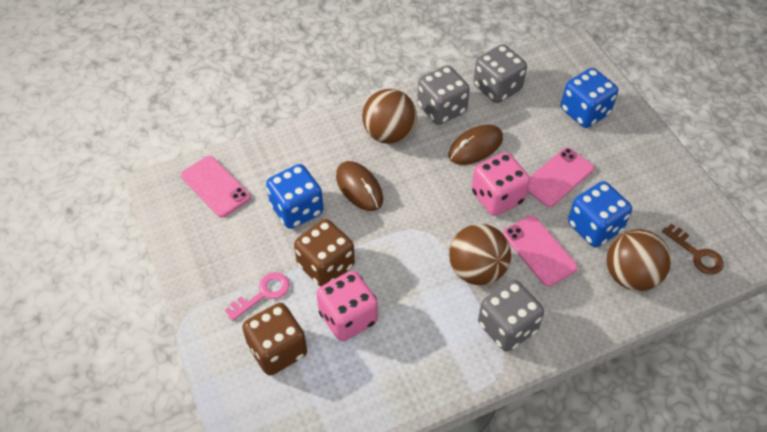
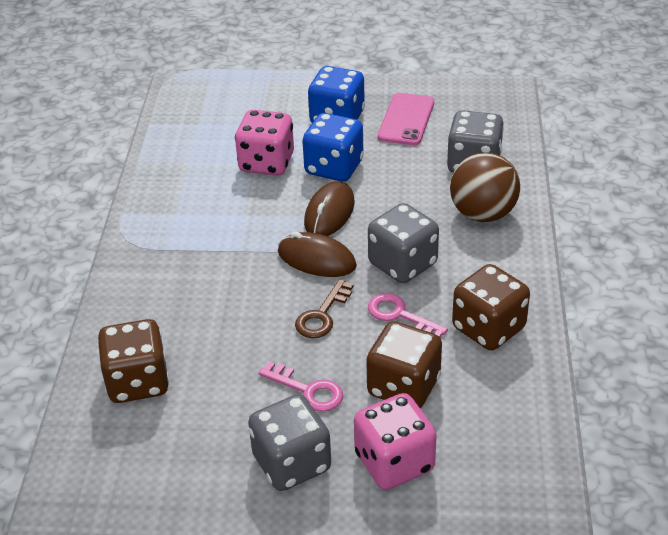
blue dice: 3 -> 2
brown ball: 3 -> 1
brown dice: 2 -> 3
pink key: 1 -> 2
pink phone: 3 -> 1

